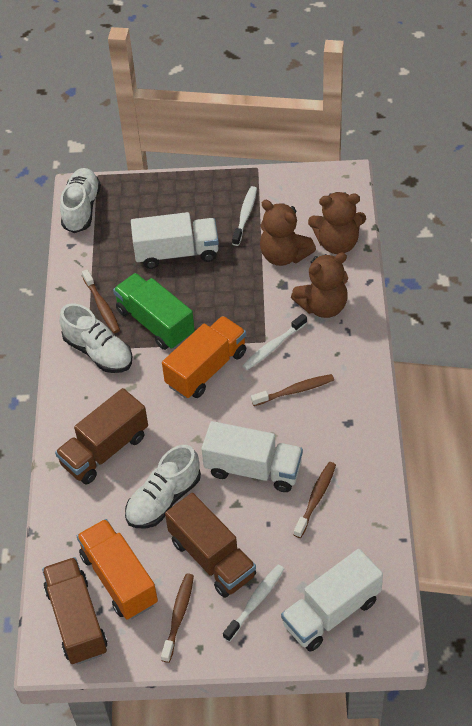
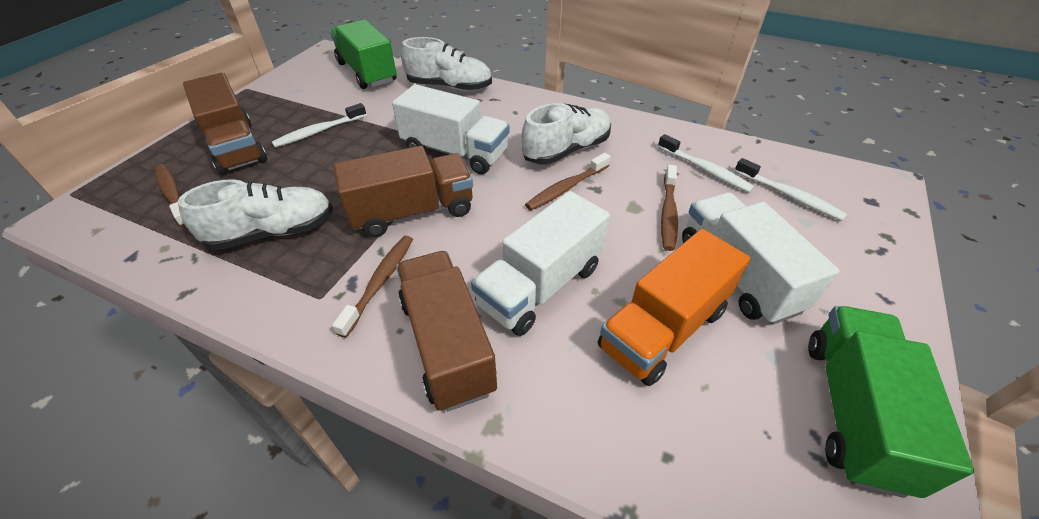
brown teddy bear: 3 -> 0
green truck: 1 -> 2
orange truck: 2 -> 1

